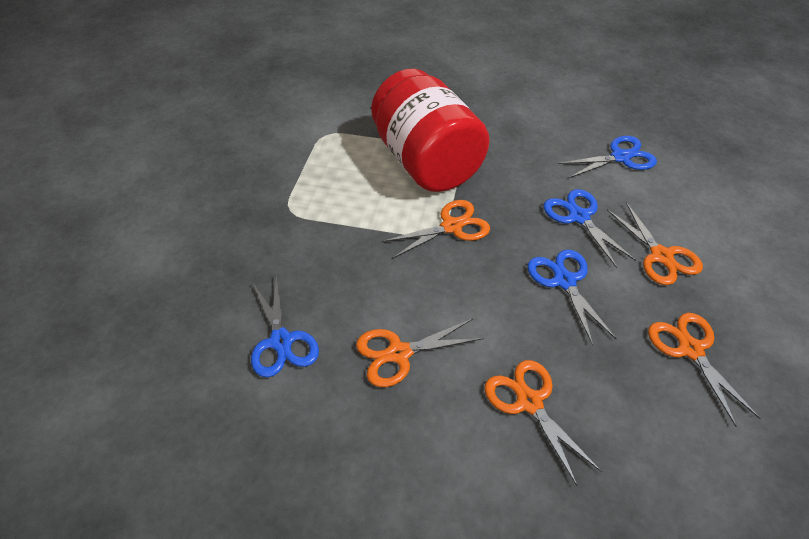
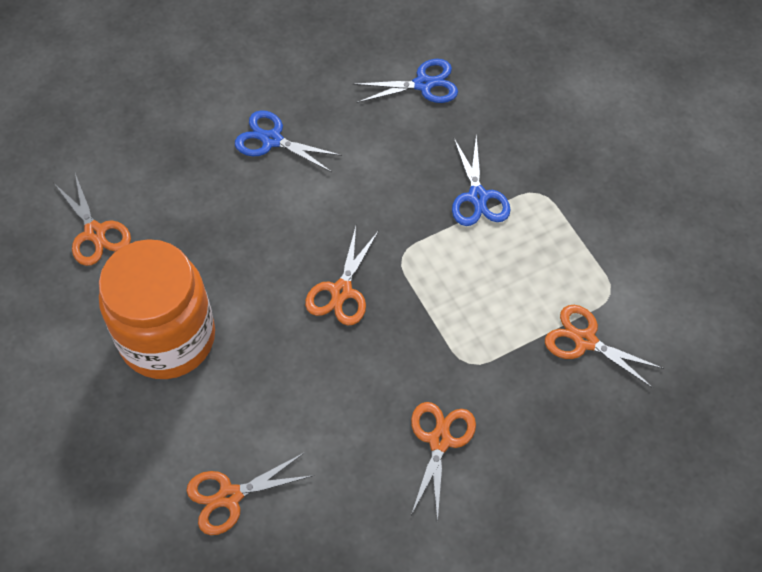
blue scissors: 4 -> 3
orange jar: 0 -> 1
red jar: 1 -> 0

